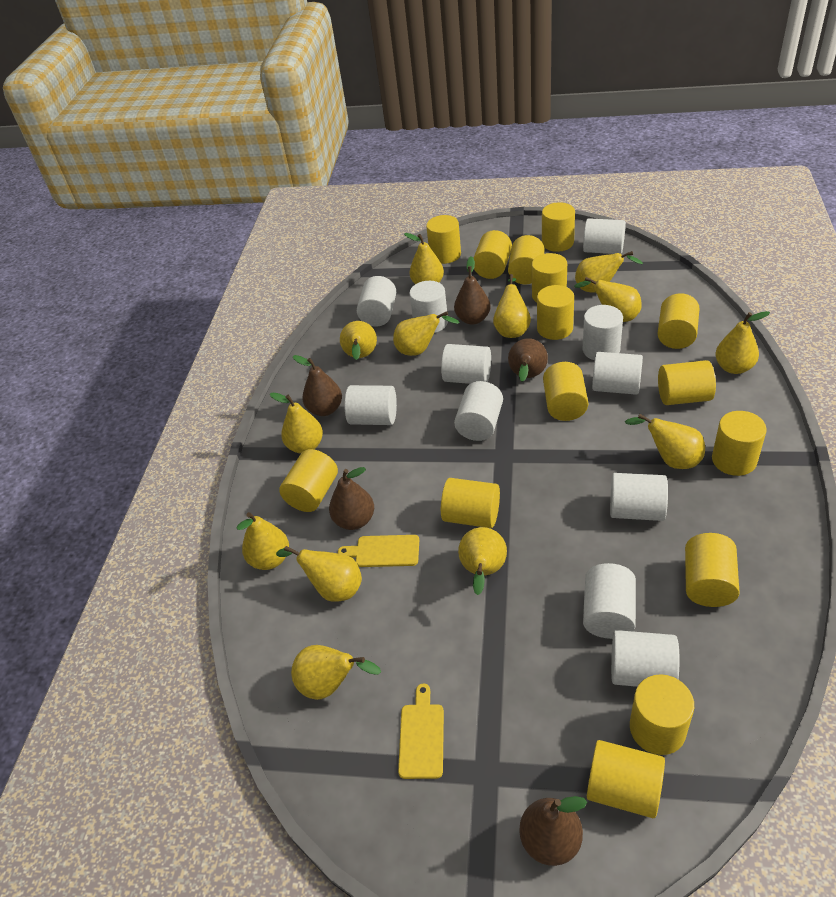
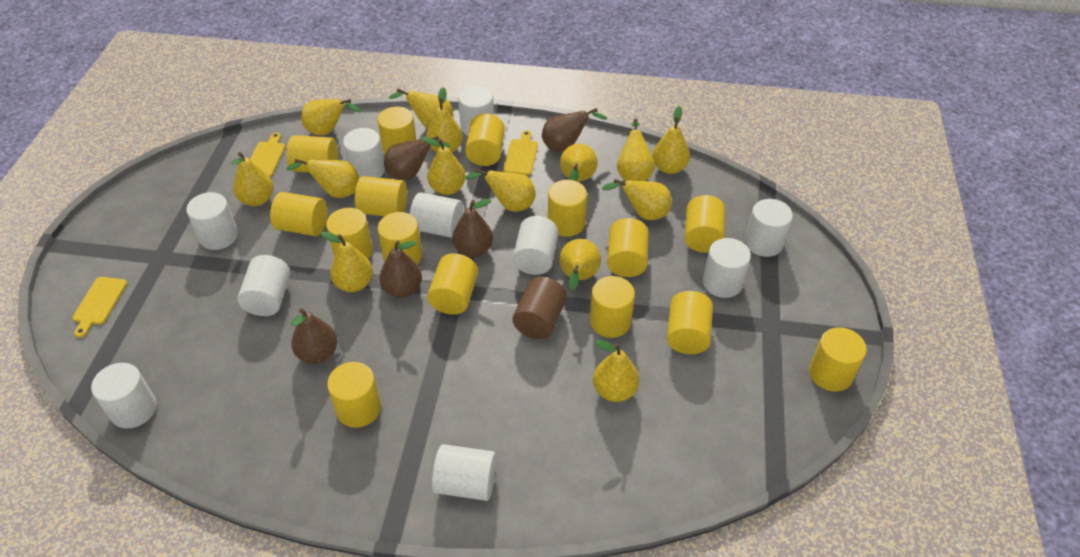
brown cylinder: 0 -> 1
white cylinder: 11 -> 10
yellow cutting board: 2 -> 3
yellow pear: 13 -> 14

